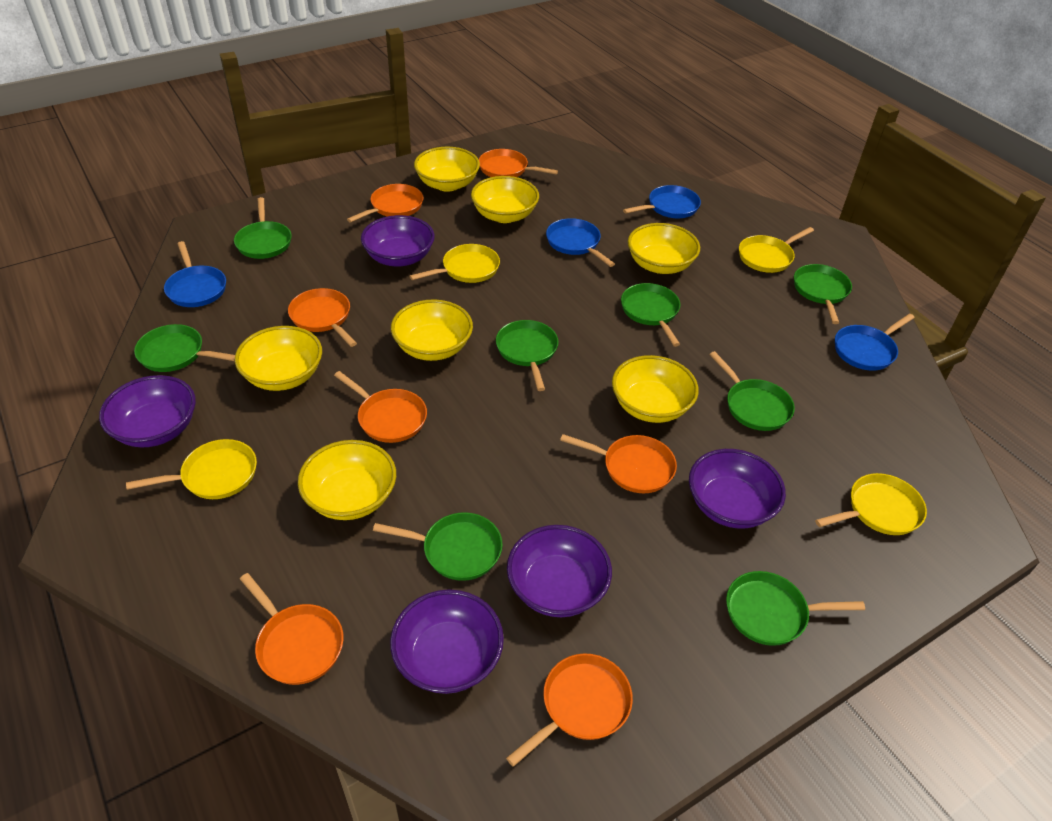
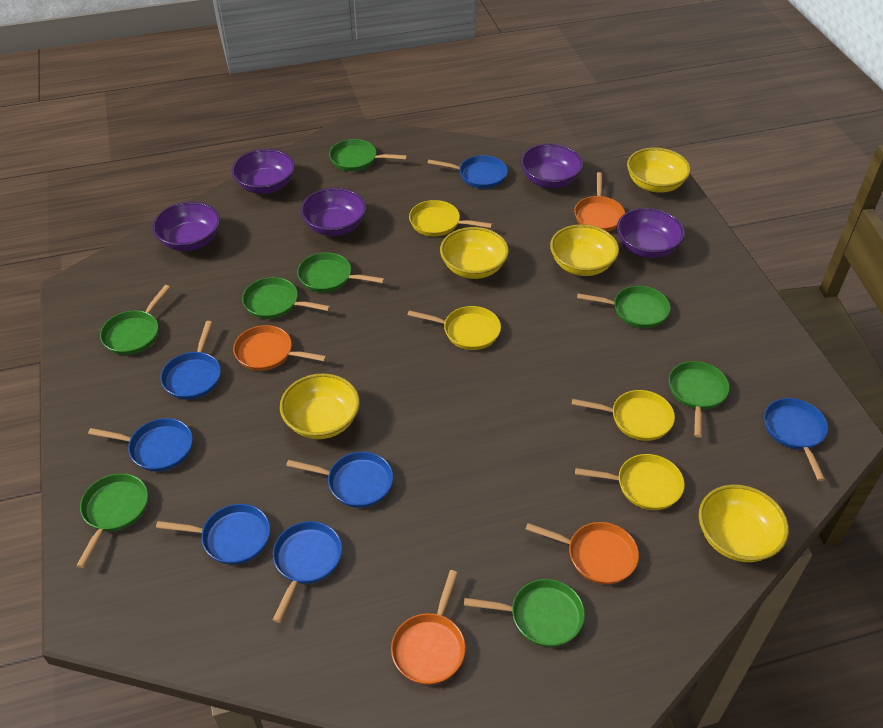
blue pan: 4 -> 7
orange pan: 7 -> 4
yellow bowl: 7 -> 5

